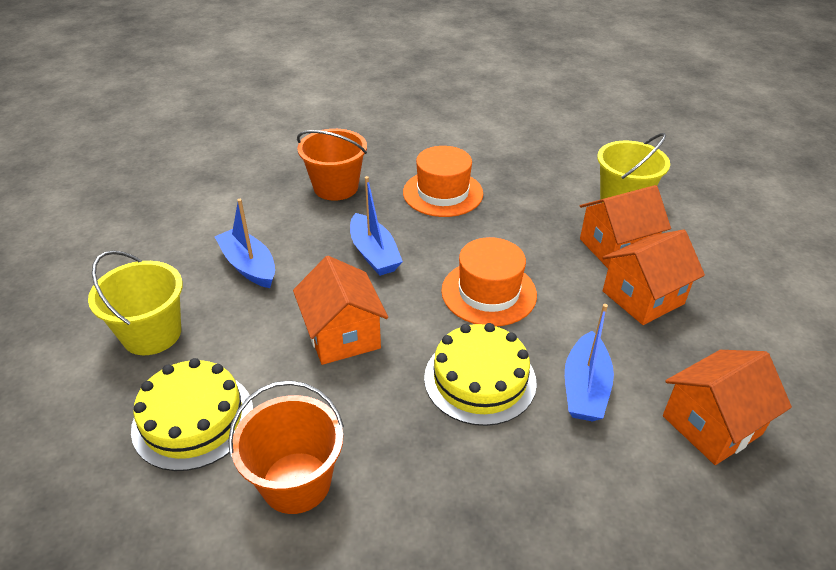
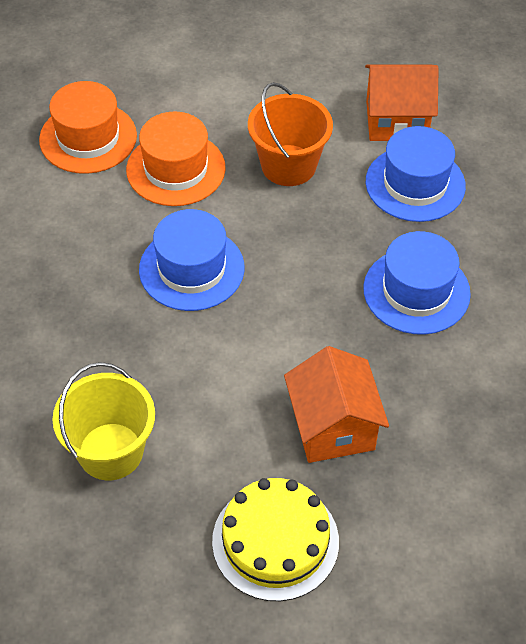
blue boat: 3 -> 0
blue hat: 0 -> 3
orange bucket: 2 -> 1
orange house: 4 -> 2
yellow bucket: 2 -> 1
yellow cake: 2 -> 1

